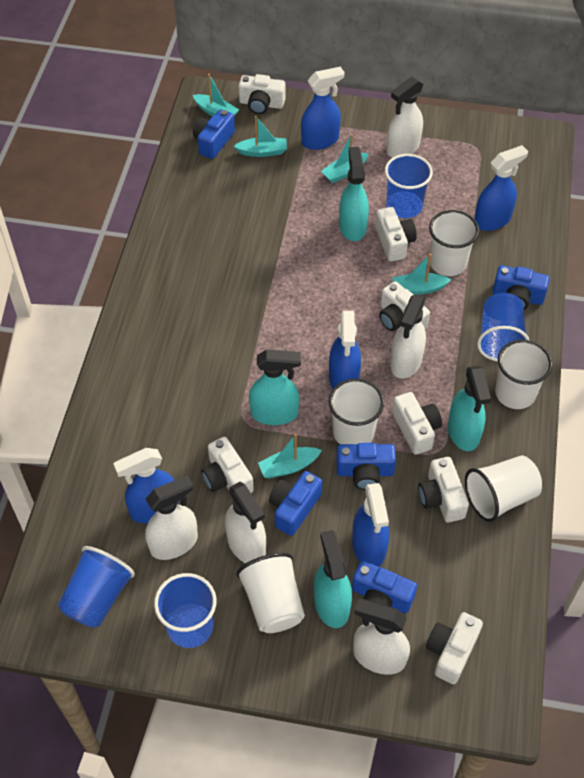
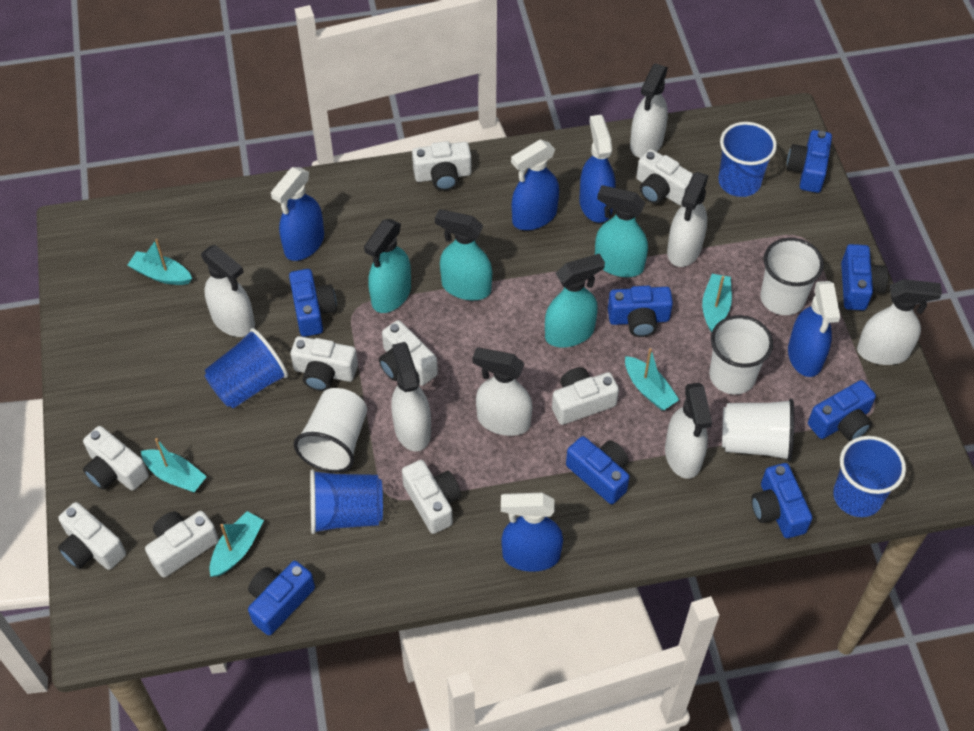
blue camera: 5 -> 8
white camera: 7 -> 9
white cup: 5 -> 4
white spray bottle: 5 -> 7

